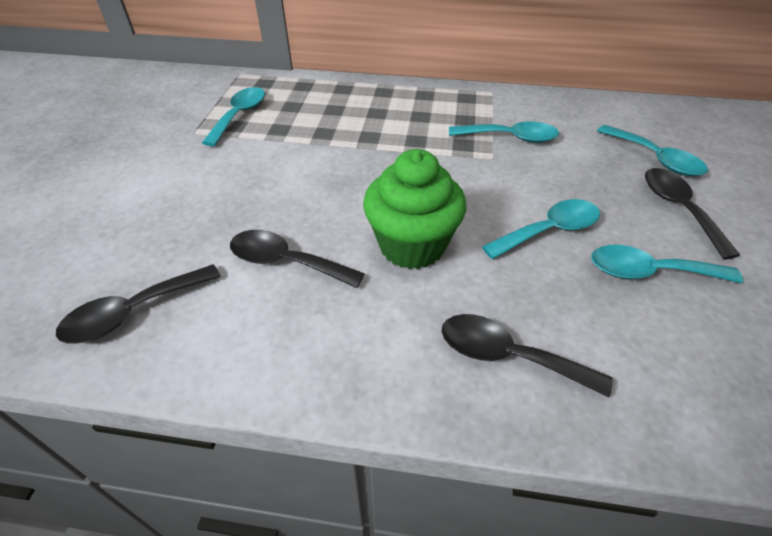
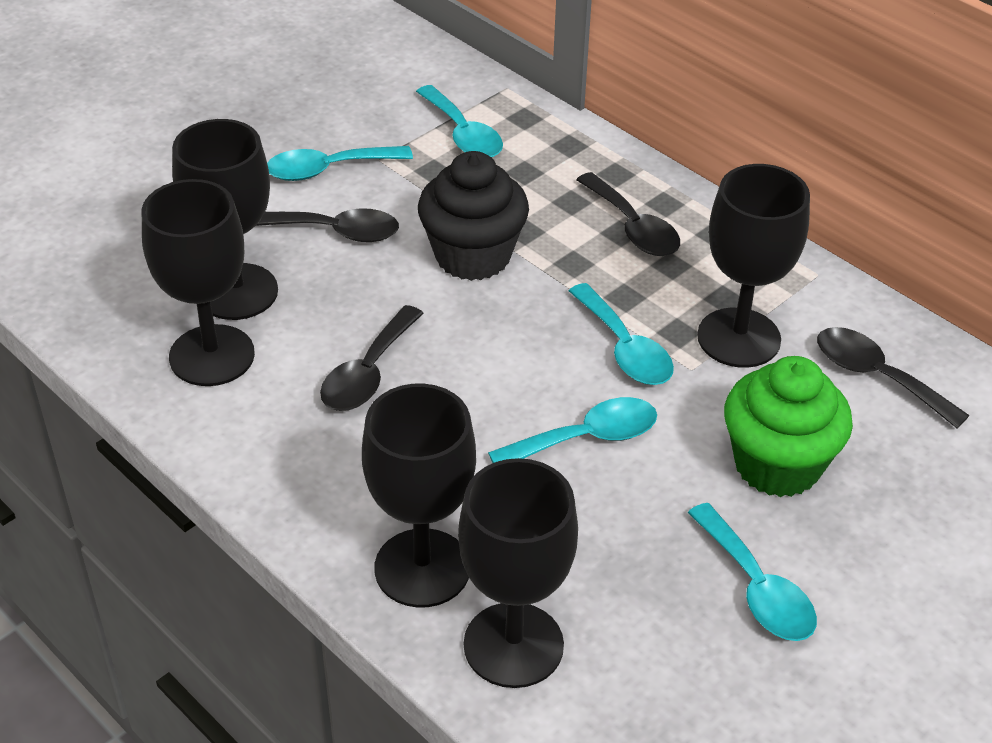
black cupcake: 0 -> 1
black goblet: 0 -> 5

